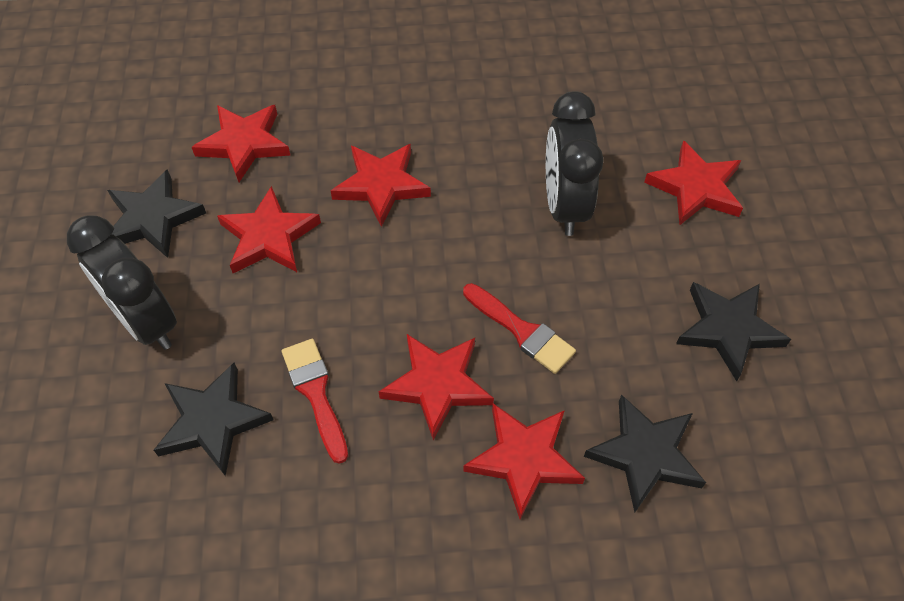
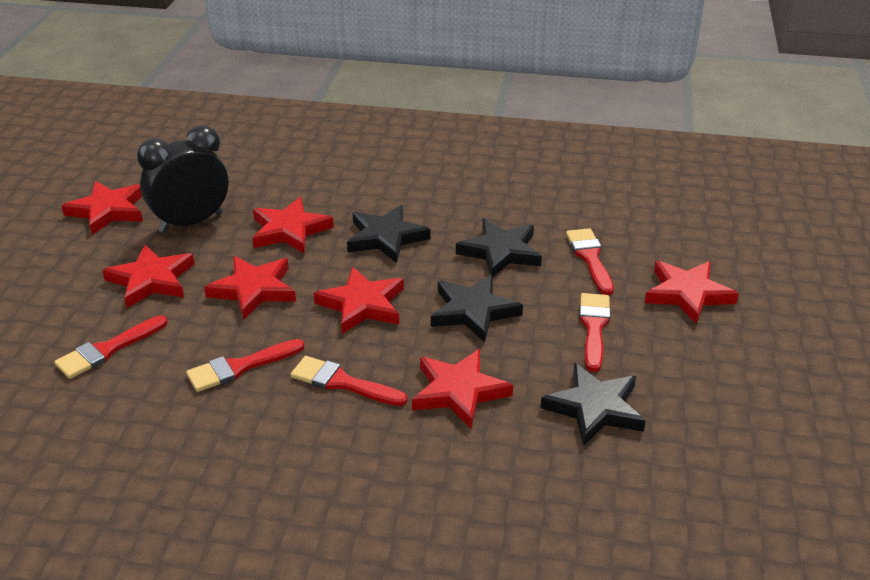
black clock: 2 -> 1
red brush: 2 -> 5
red star: 6 -> 7

